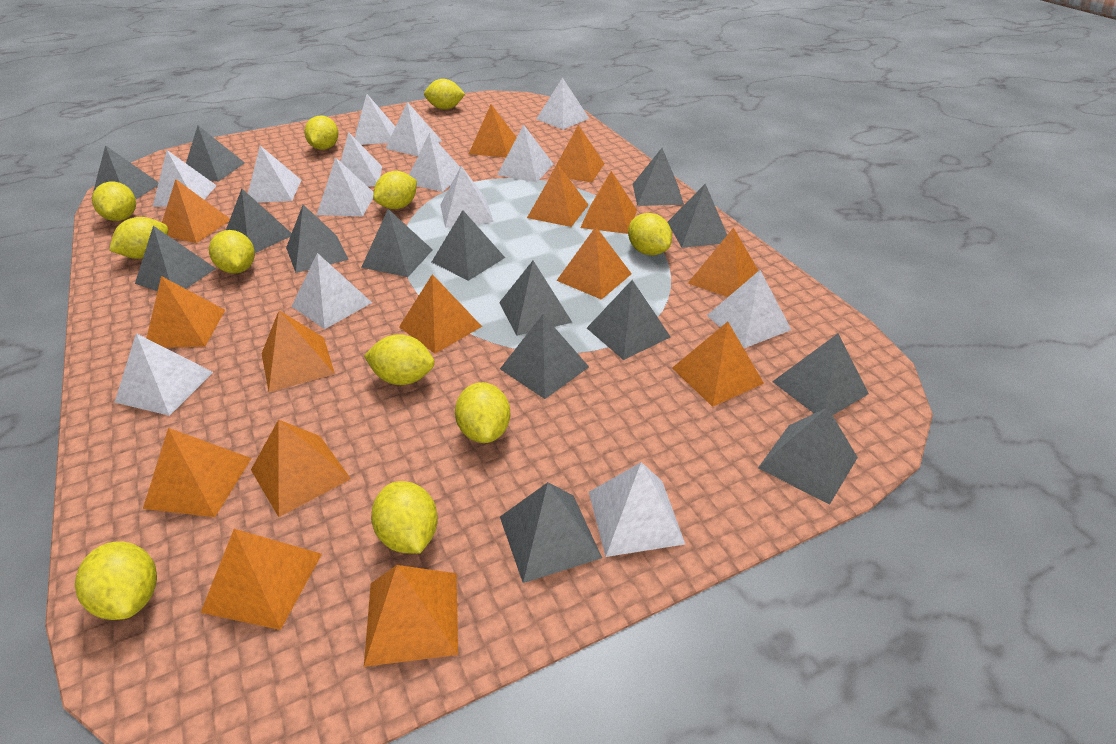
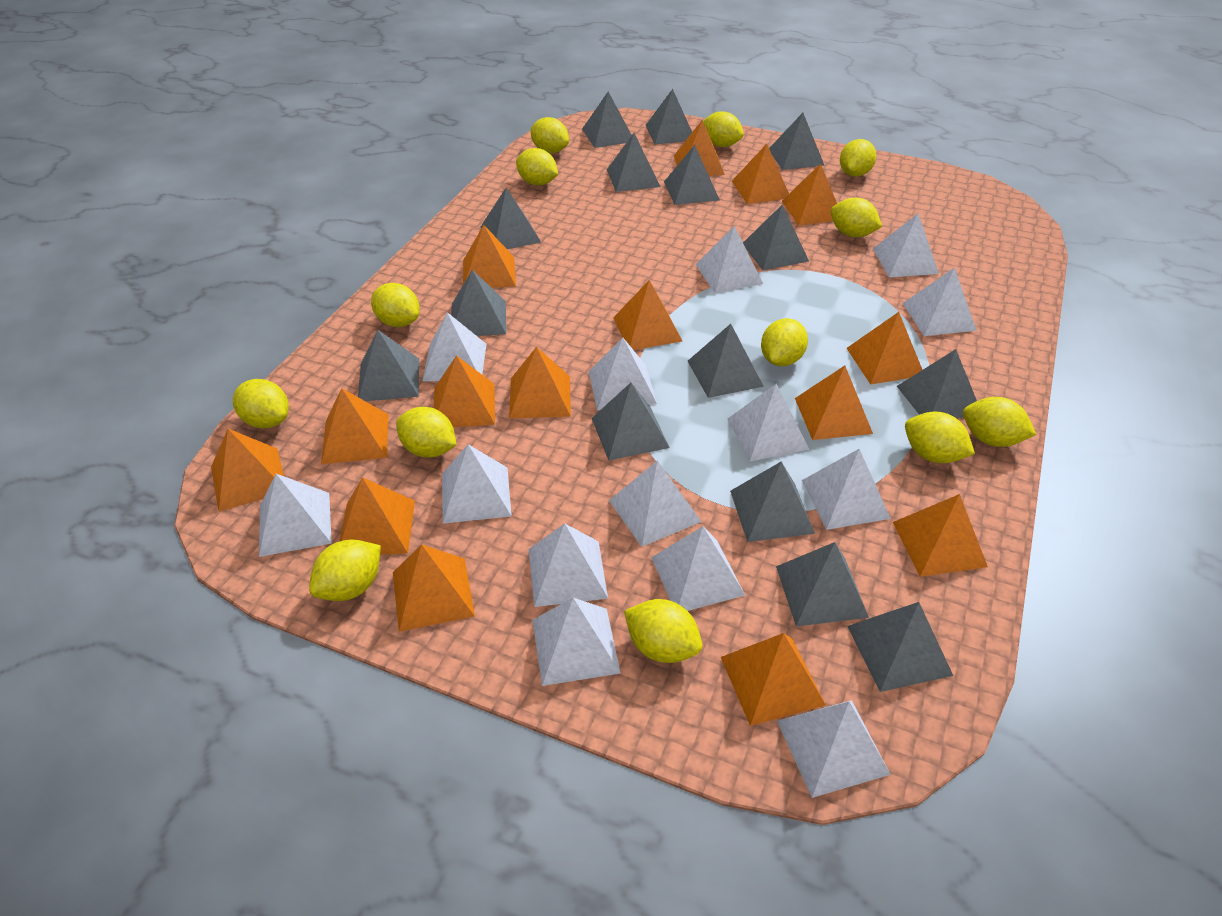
yellow lemon: 11 -> 13

